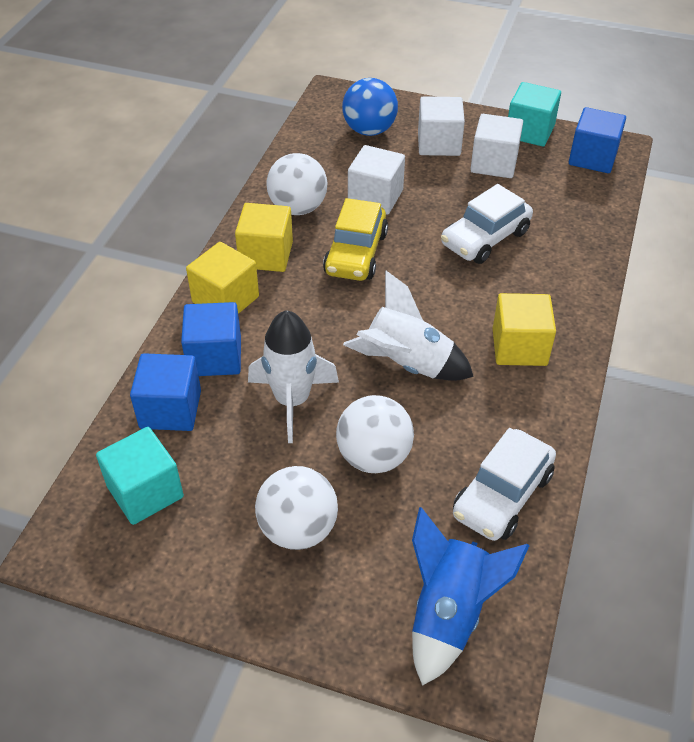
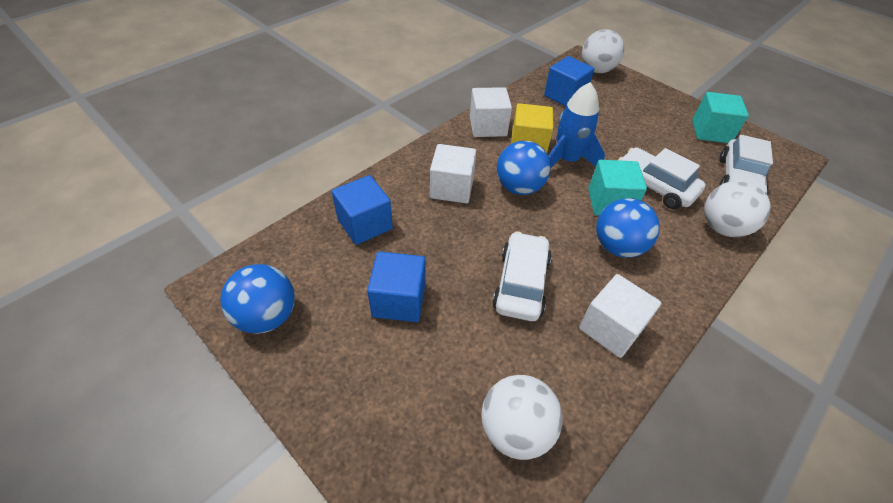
blue ball: 1 -> 3
white car: 2 -> 3
white rocket: 2 -> 0
yellow car: 1 -> 0
yellow cube: 3 -> 1

